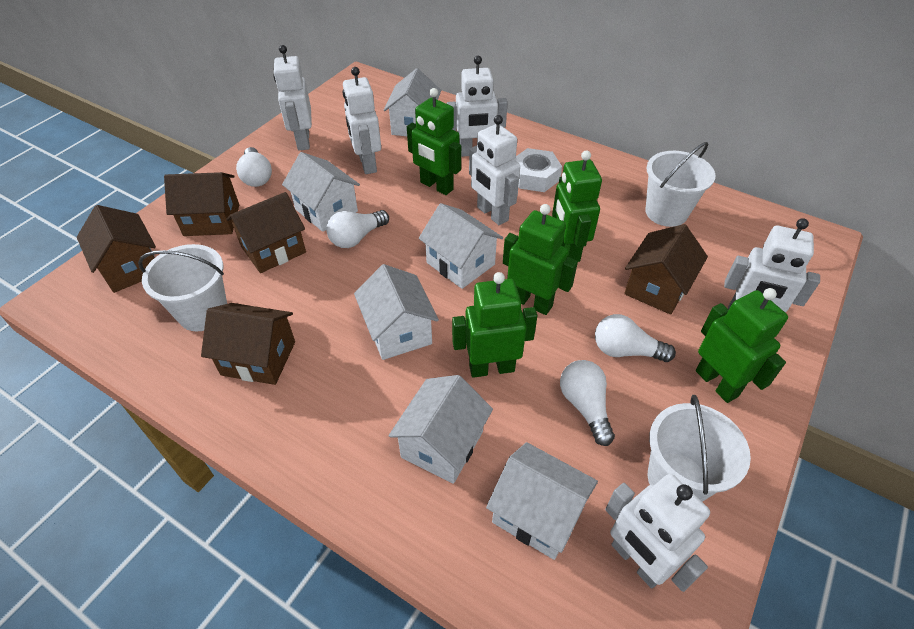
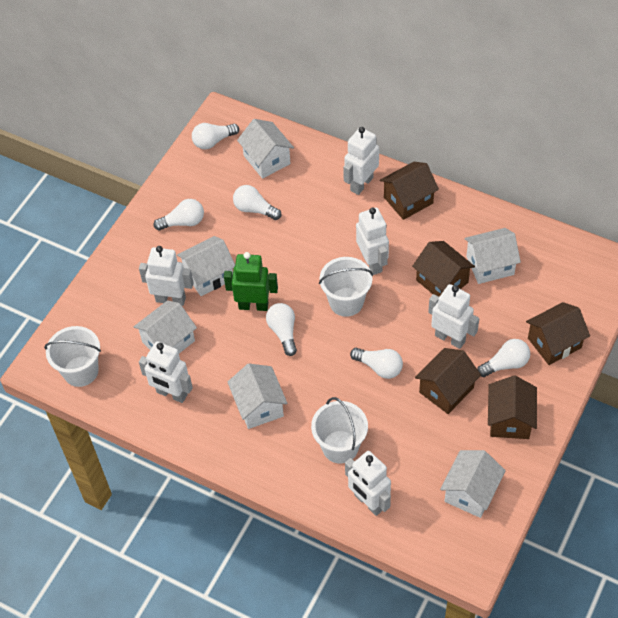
green robot: 5 -> 1
white light bulb: 4 -> 6
white nut: 1 -> 0

